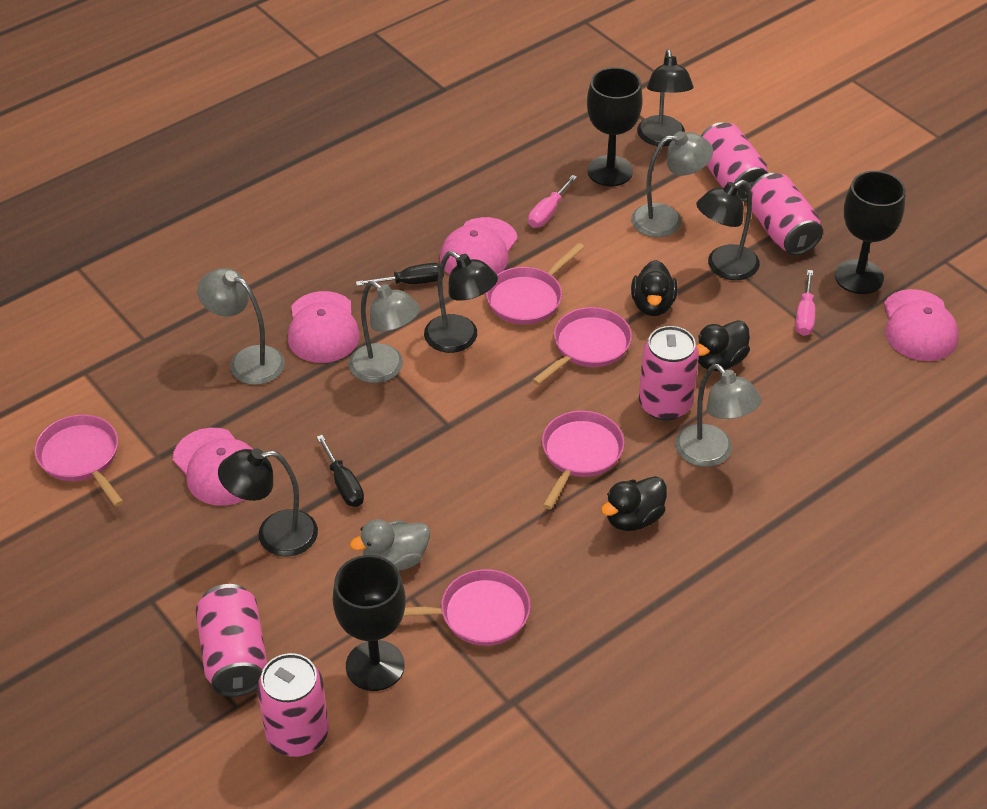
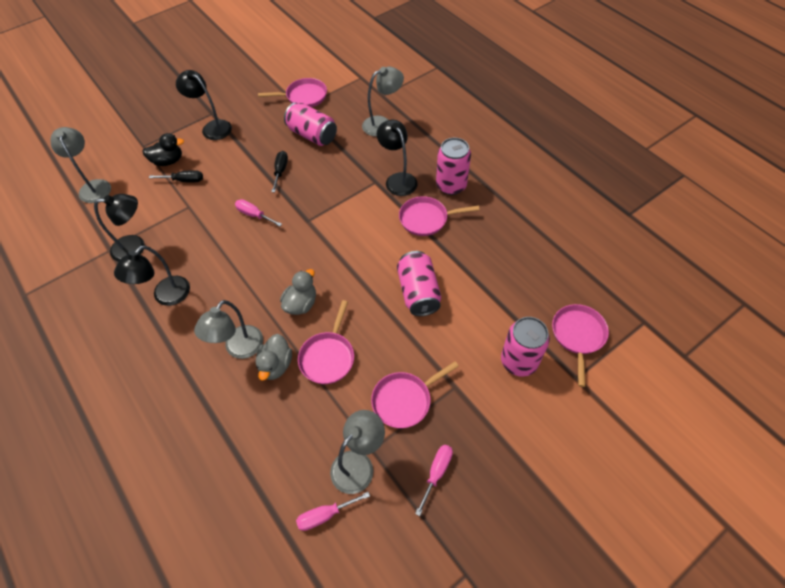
black duck: 3 -> 1
black goblet: 3 -> 0
grey duck: 1 -> 2
pink can: 5 -> 4
pink cap: 4 -> 0
pink screwdriver: 2 -> 3

